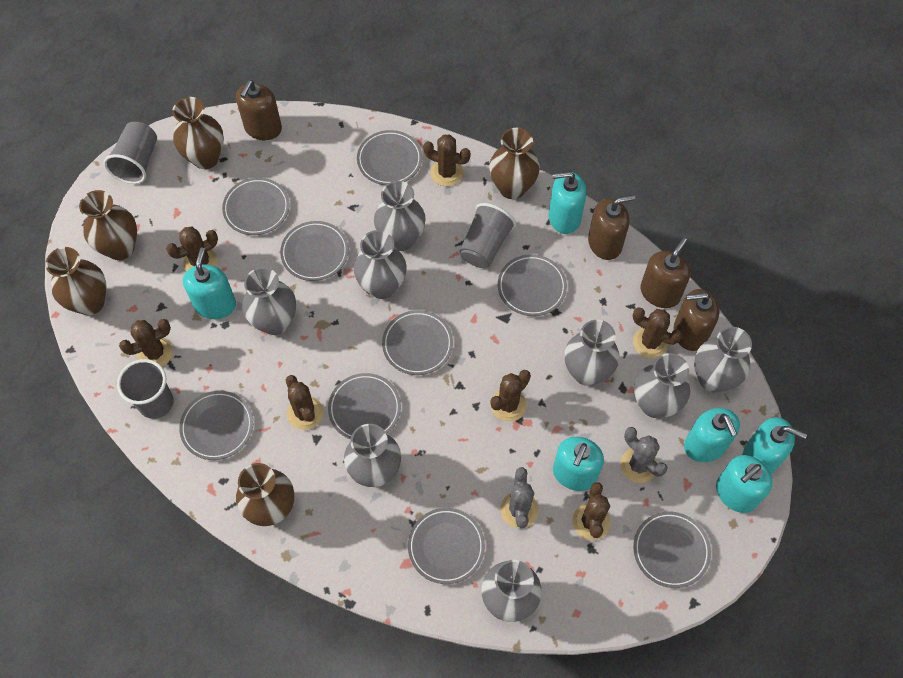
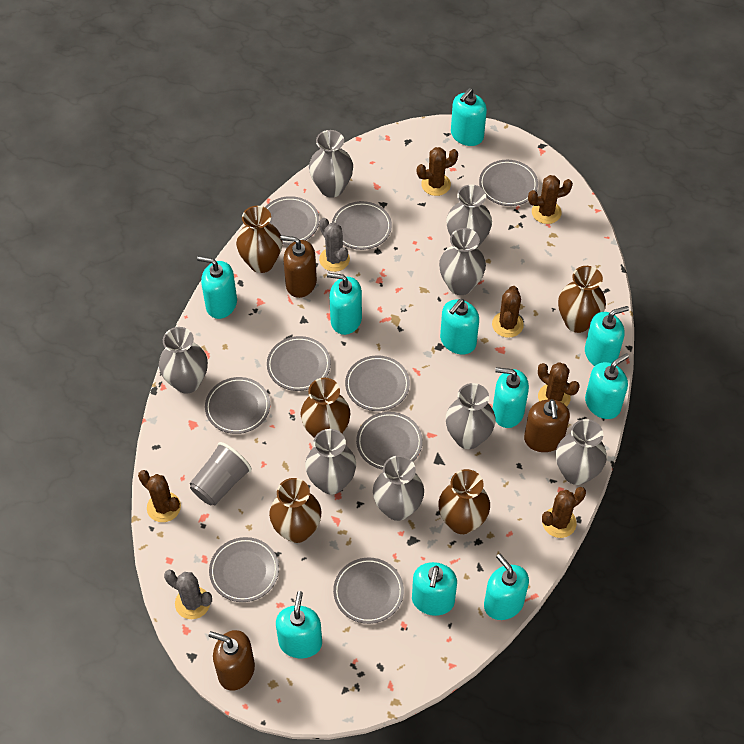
brown cactus: 7 -> 6
brown soap dispenser: 4 -> 3
grey cup: 3 -> 1
turquoise soap dispenser: 6 -> 10

